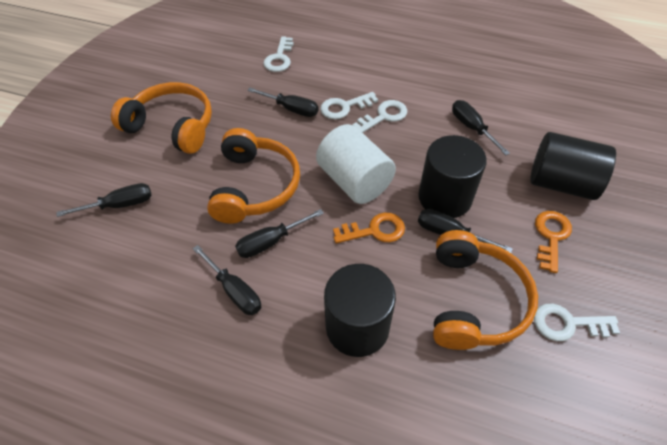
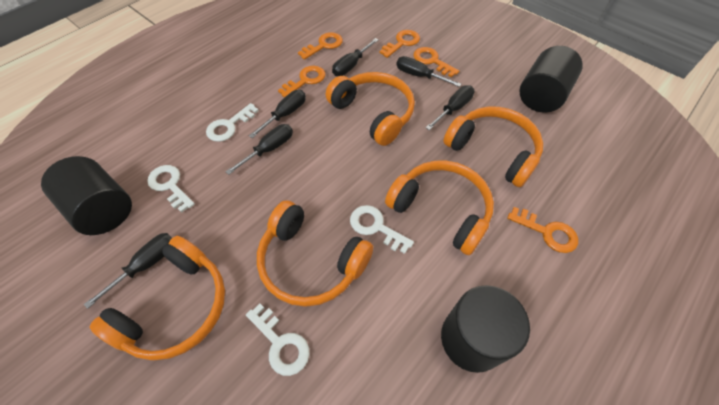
orange headphones: 3 -> 5
orange key: 2 -> 5
white cylinder: 1 -> 0

